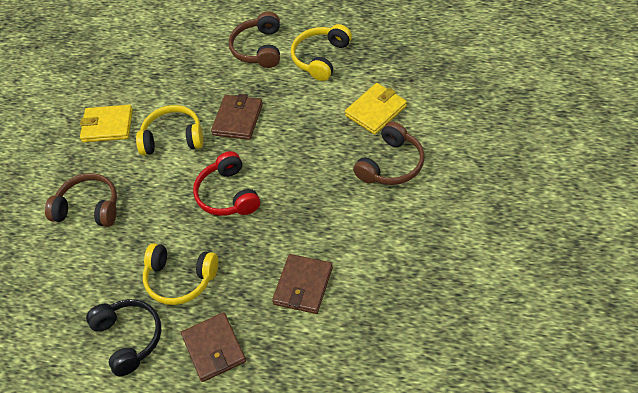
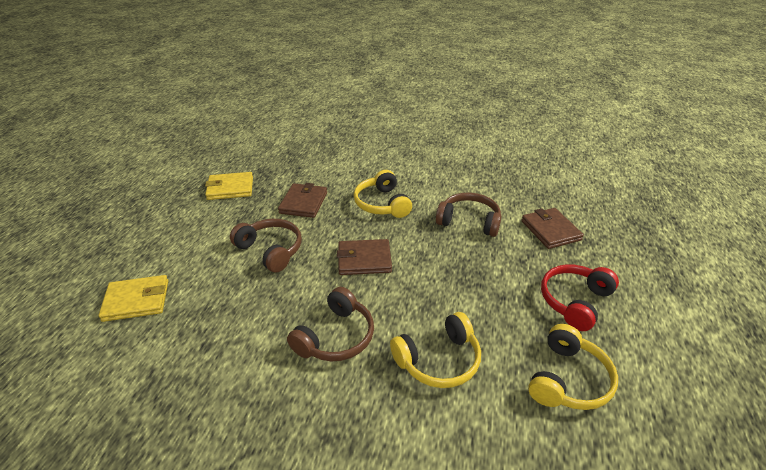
black headphones: 1 -> 0

